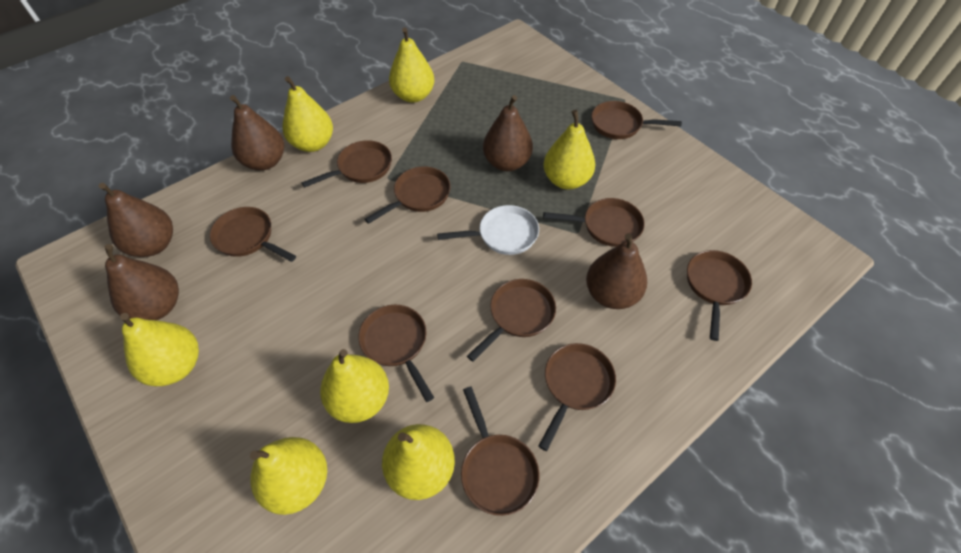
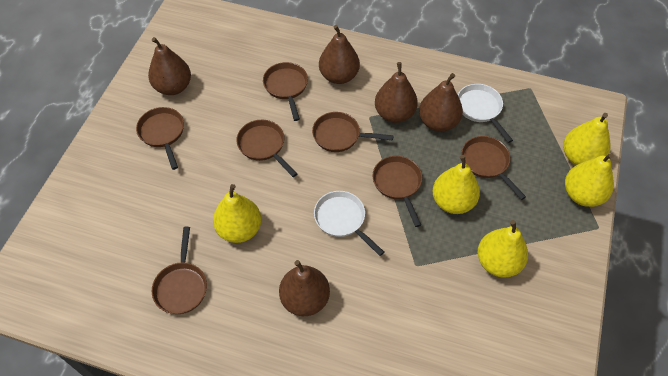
brown pan: 10 -> 7
white pan: 1 -> 2
yellow pear: 7 -> 5

